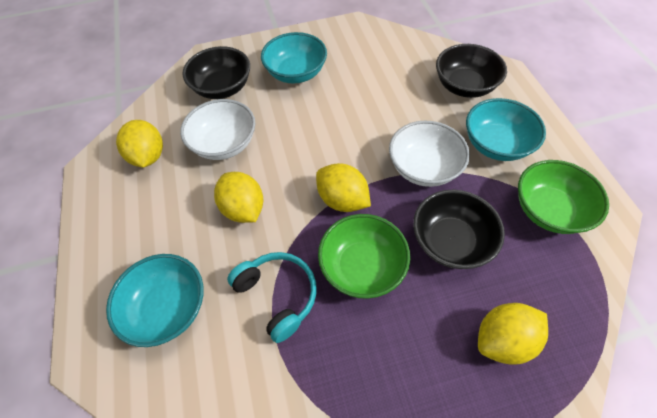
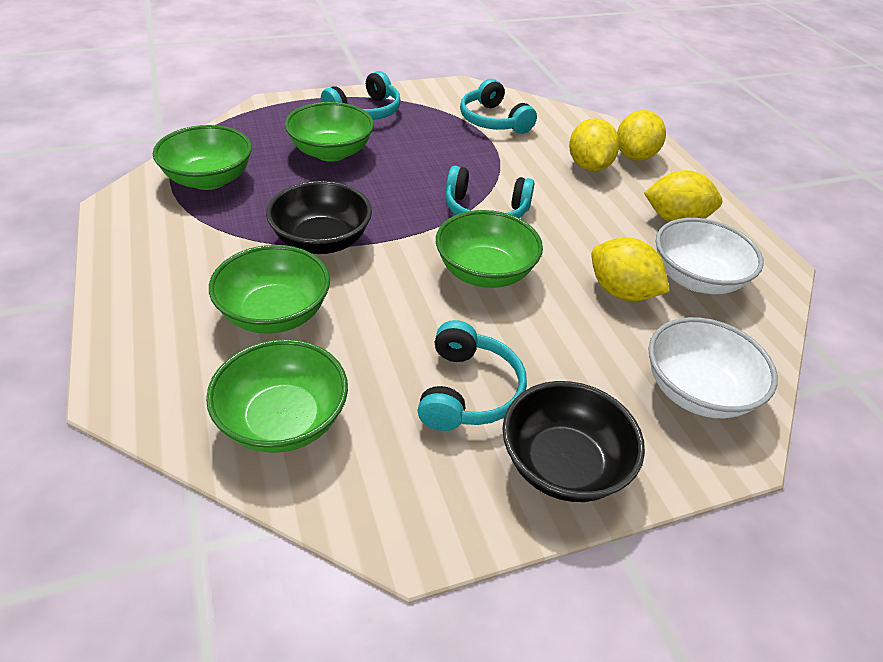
black bowl: 3 -> 2
green bowl: 2 -> 5
turquoise bowl: 3 -> 0
turquoise headphones: 1 -> 4

